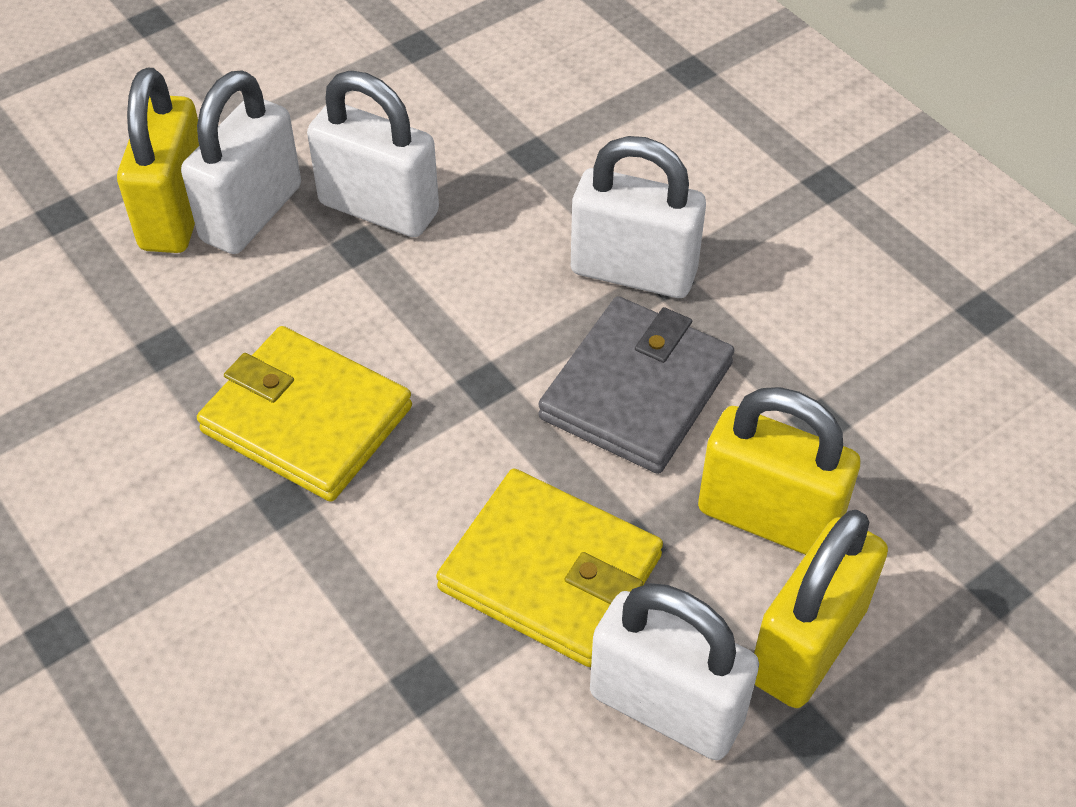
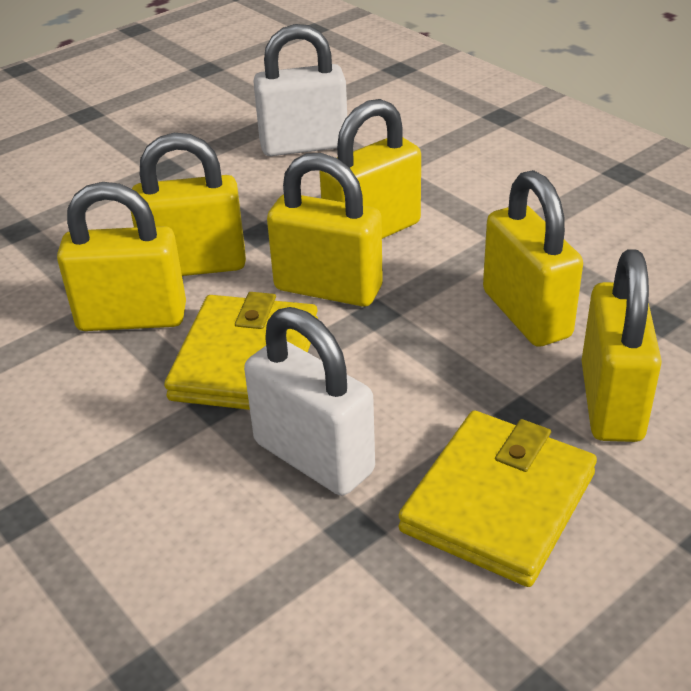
grey wallet: 1 -> 0
white padlock: 4 -> 2
yellow padlock: 3 -> 6

